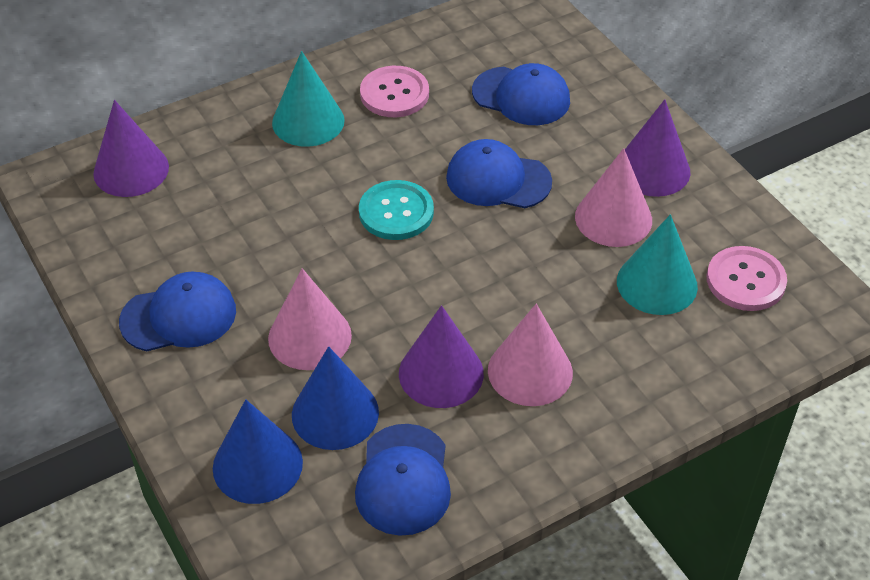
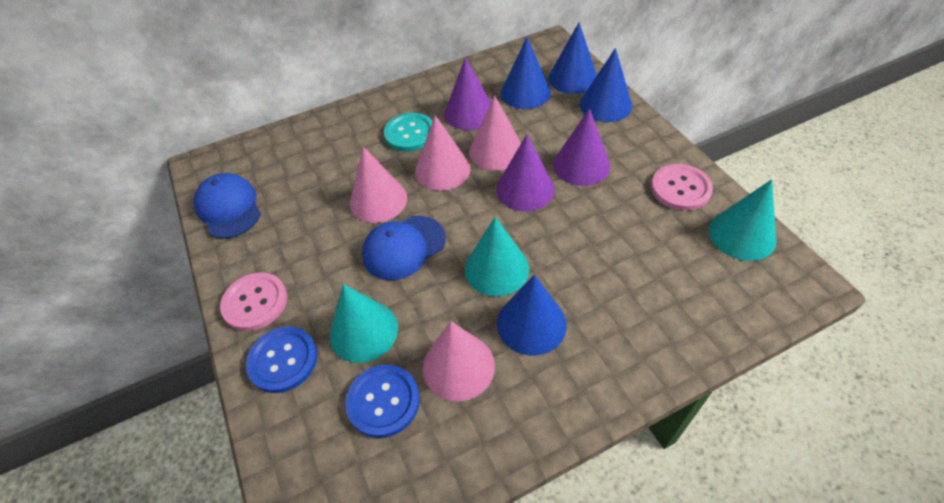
blue button: 0 -> 2
blue cap: 4 -> 2
blue cone: 2 -> 4
pink cone: 3 -> 4
turquoise cone: 2 -> 3

